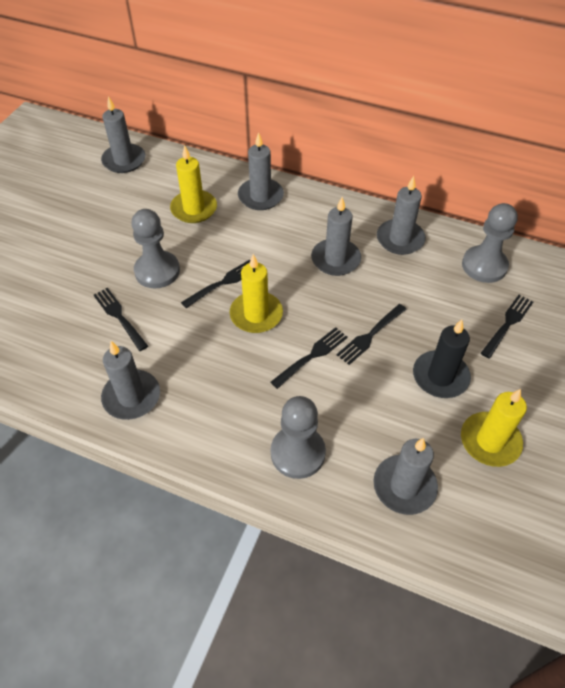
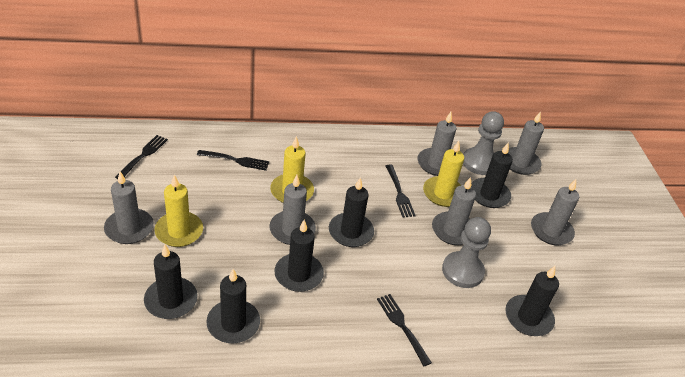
black candle: 1 -> 6
black fork: 5 -> 4
grey pawn: 3 -> 2

